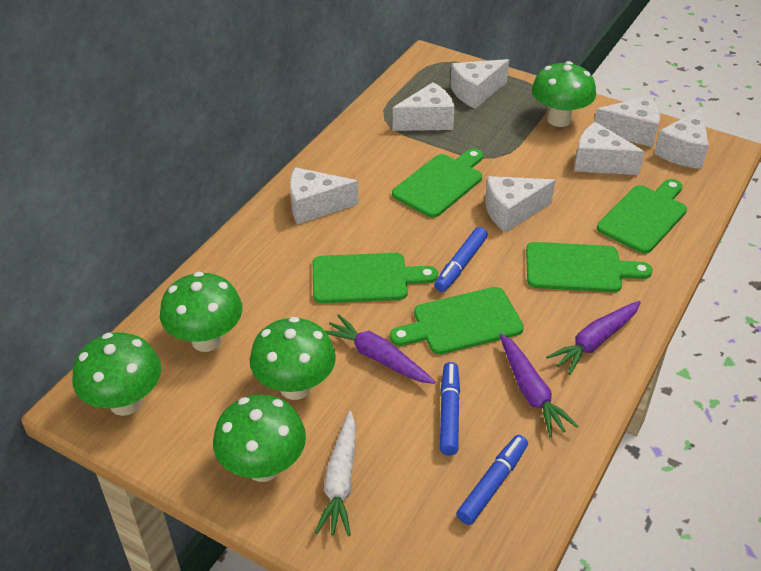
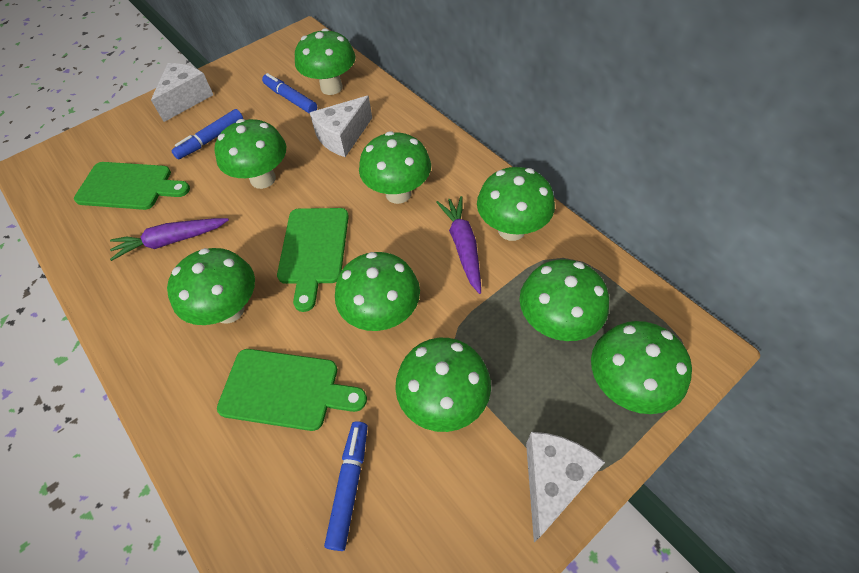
green cutting board: 5 -> 3
green mushroom: 5 -> 9
purple carrot: 3 -> 2
white carrot: 1 -> 0
white cheese: 7 -> 3

